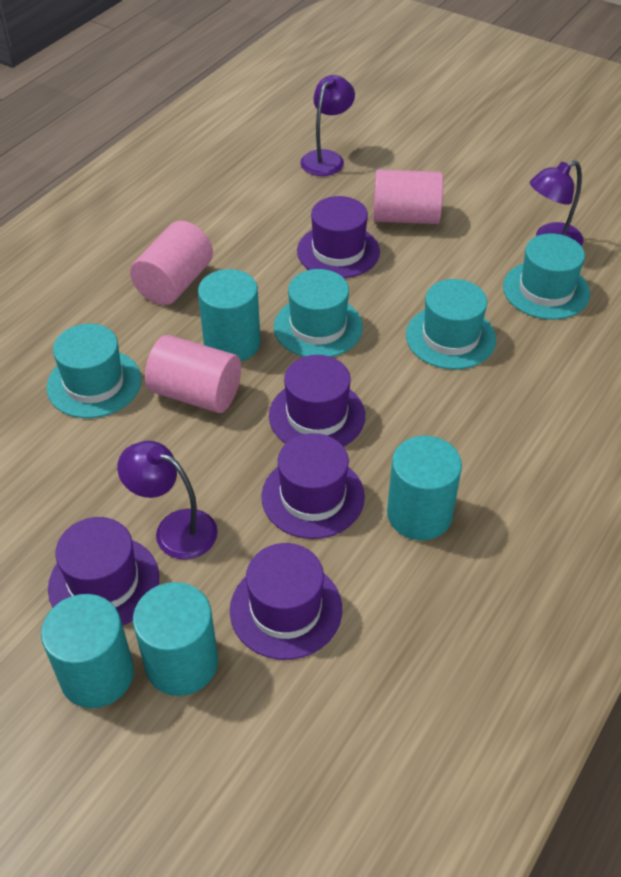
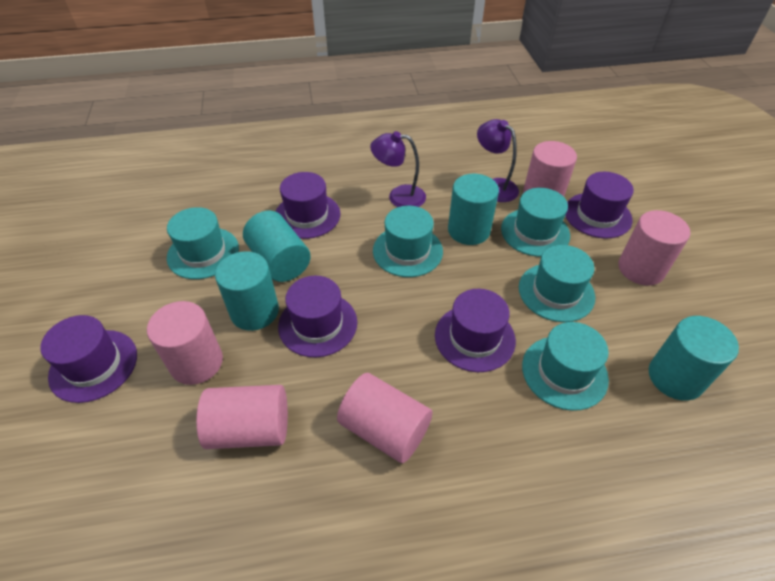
pink cylinder: 3 -> 5
purple lamp: 3 -> 2
turquoise hat: 4 -> 5

